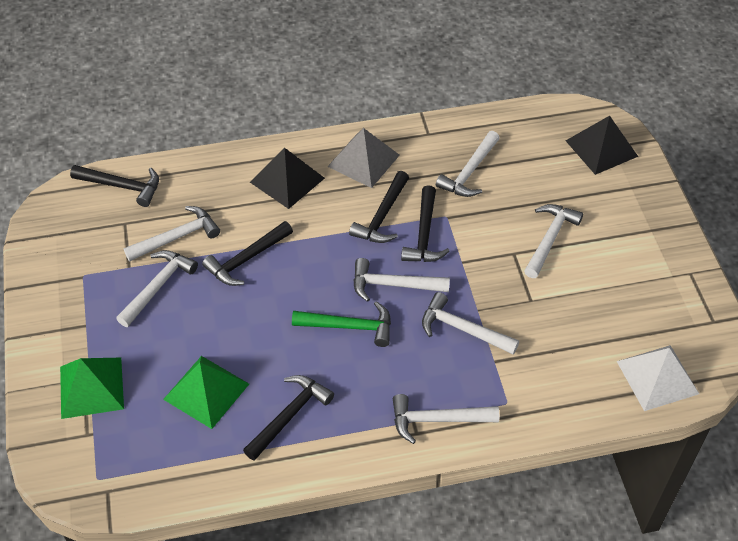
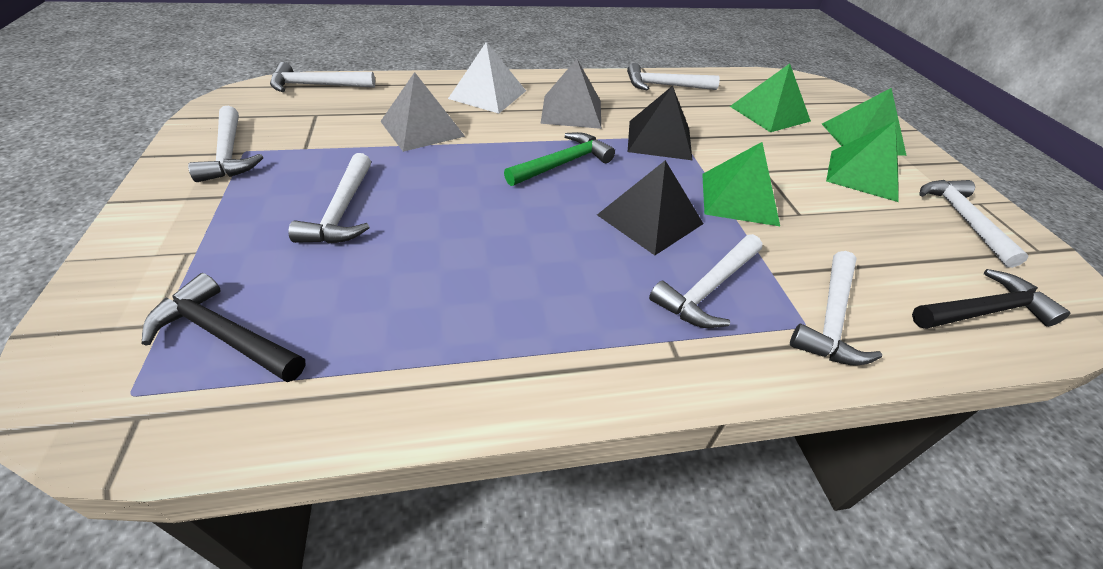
black hammer: 5 -> 2
green pyramid: 2 -> 4
grey pyramid: 1 -> 2

